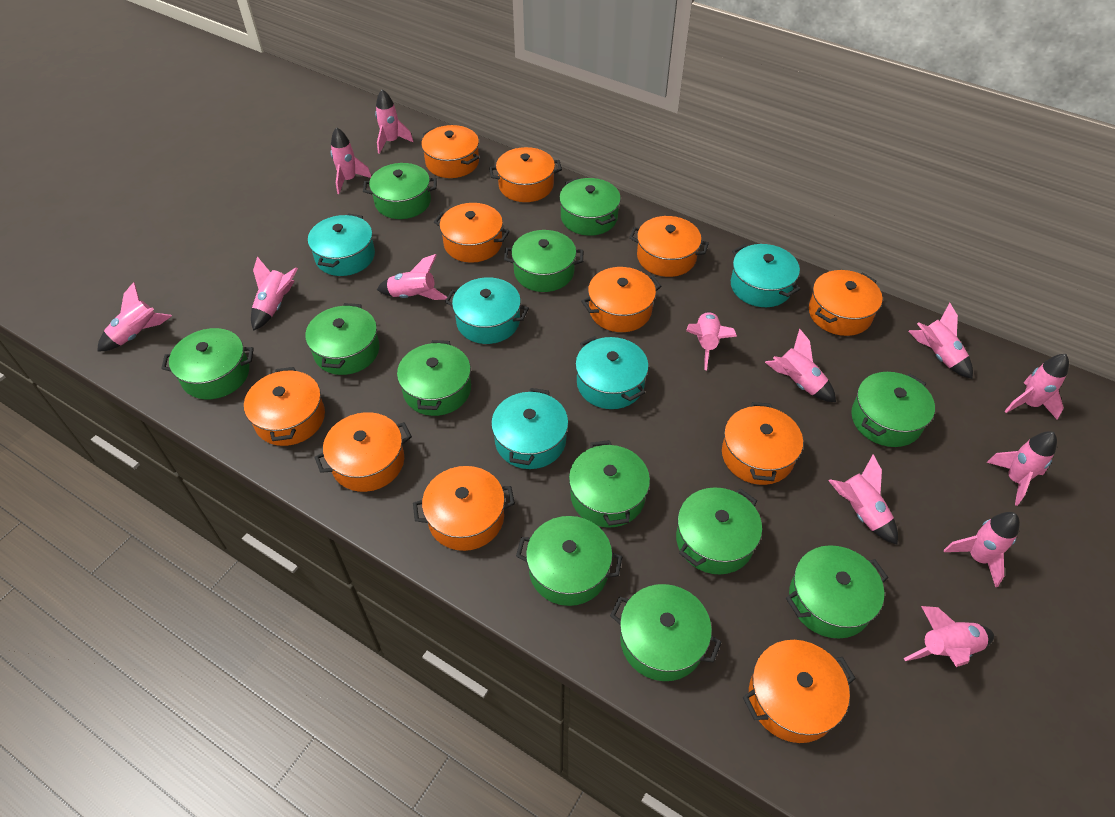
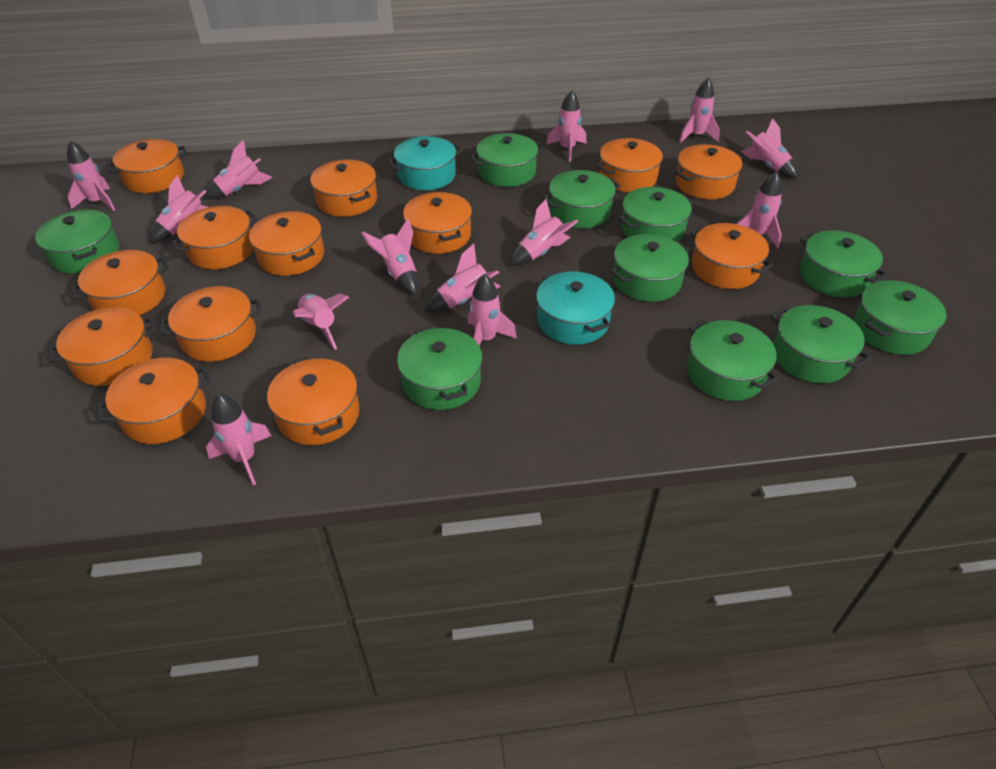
green pot: 12 -> 10
orange pot: 11 -> 13
turquoise pot: 5 -> 2

